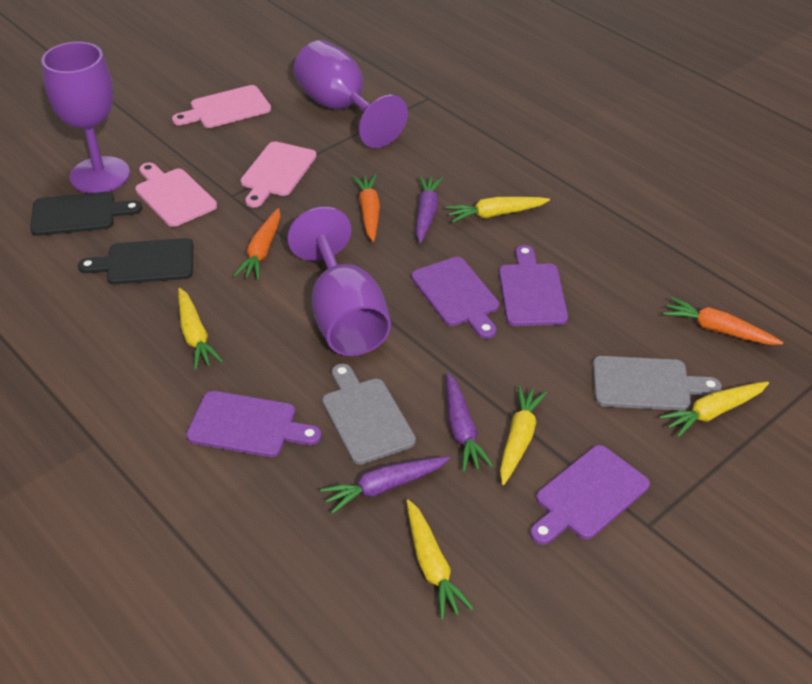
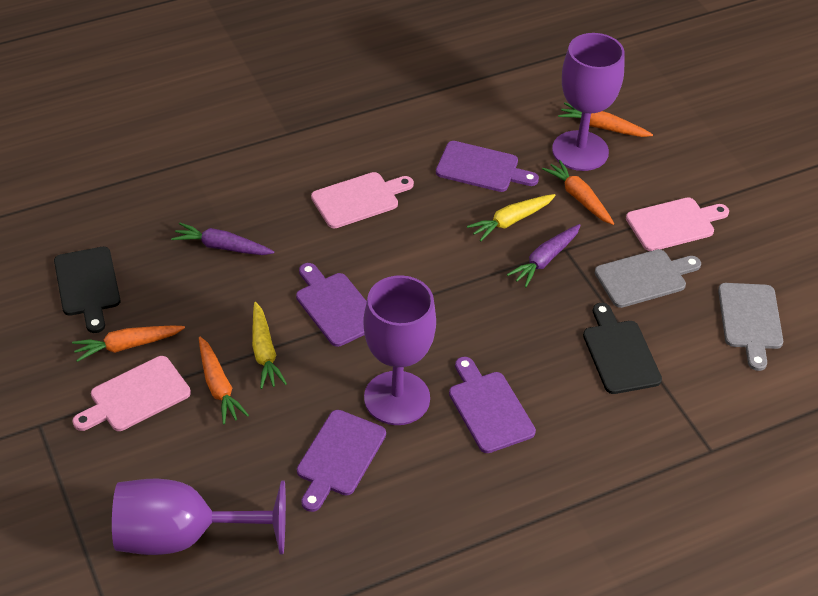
orange carrot: 3 -> 4
purple carrot: 3 -> 2
yellow carrot: 5 -> 2

